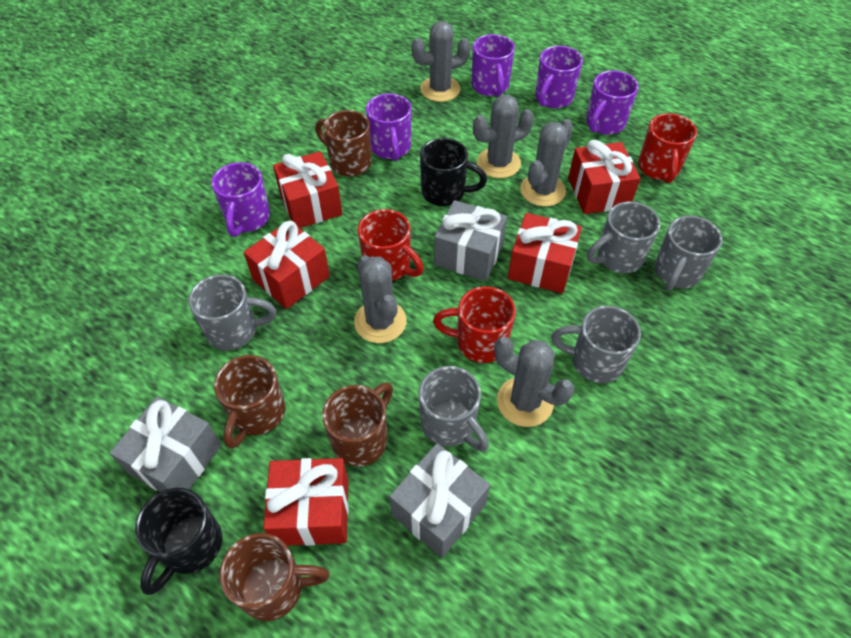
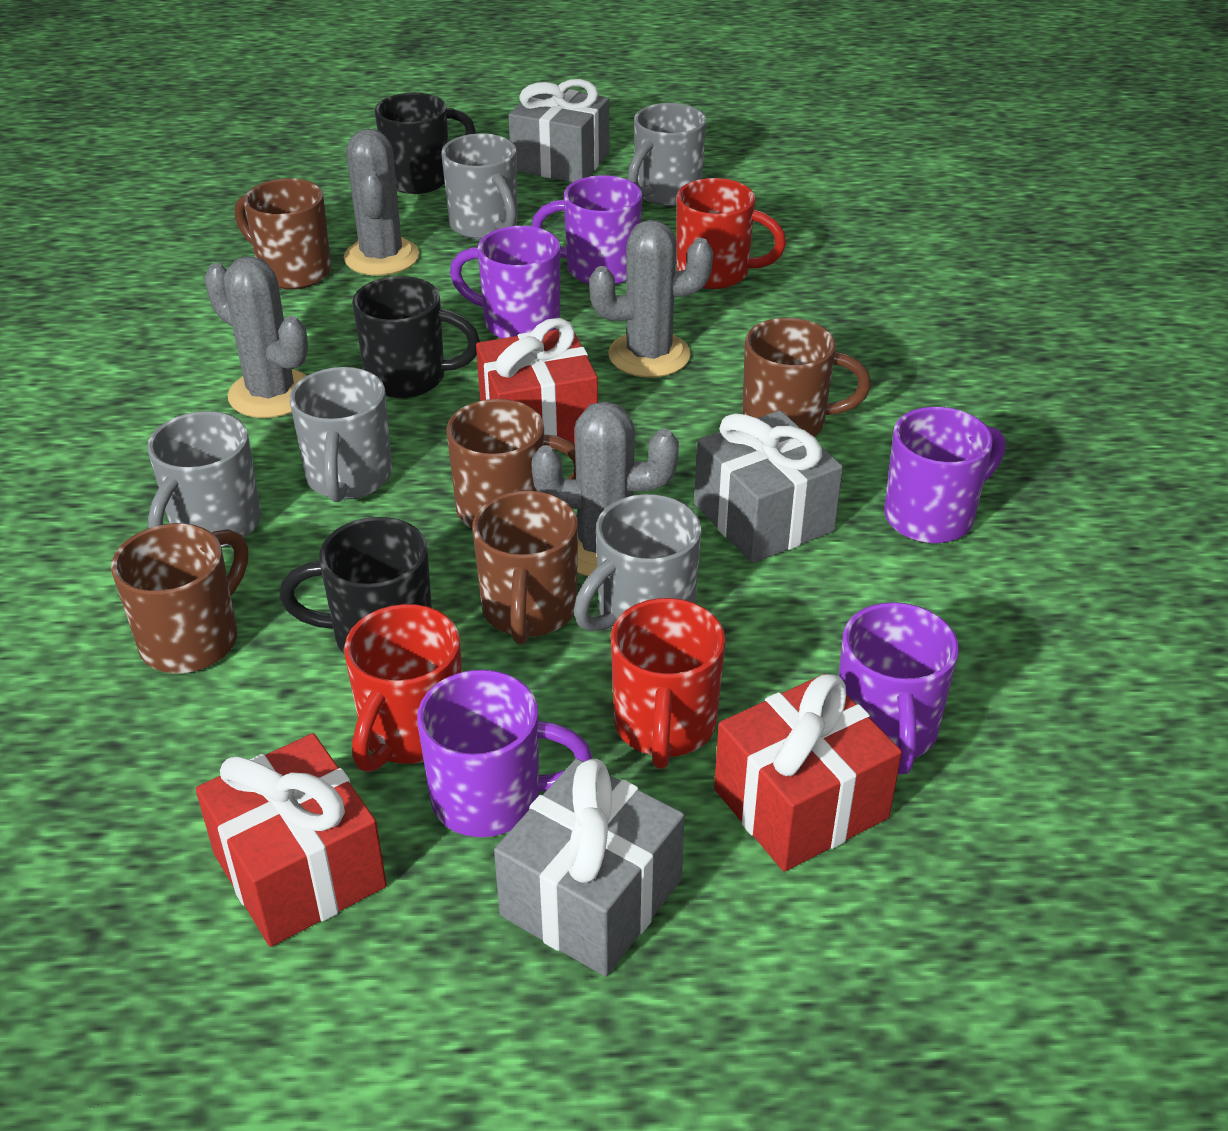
black mug: 2 -> 3
brown mug: 4 -> 5
grey cactus: 5 -> 4
red gift: 5 -> 3

